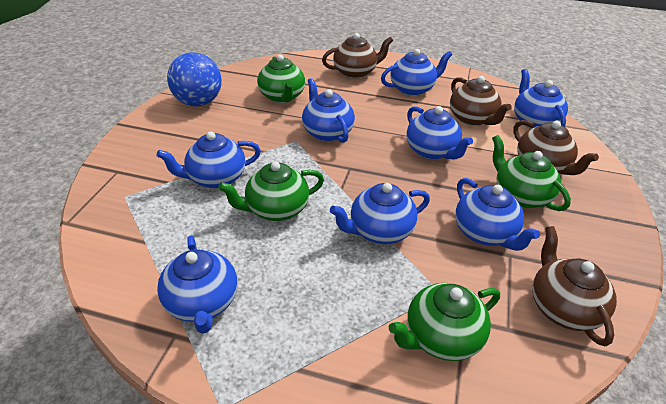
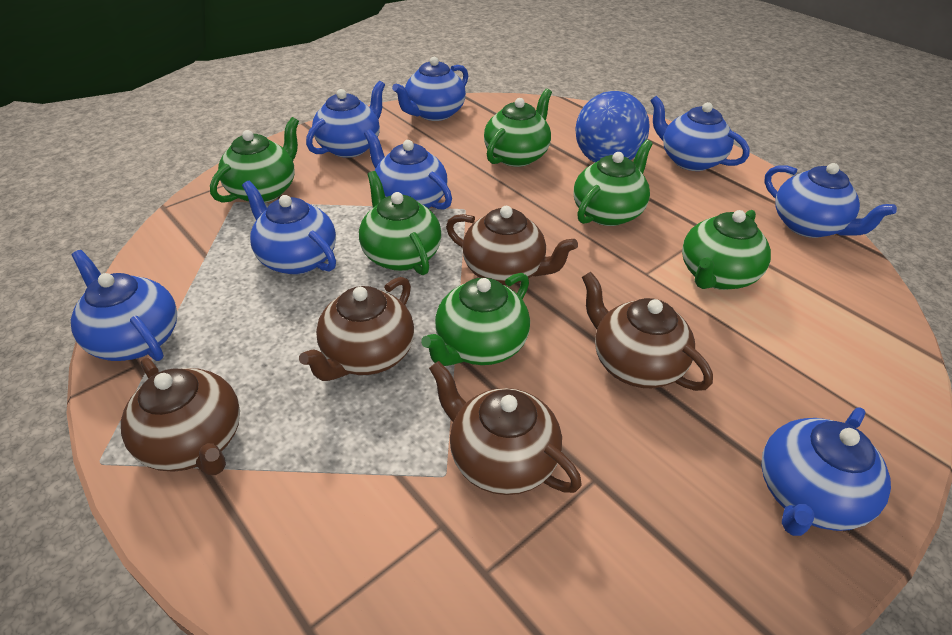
brown teapot: 4 -> 5
green teapot: 4 -> 6

